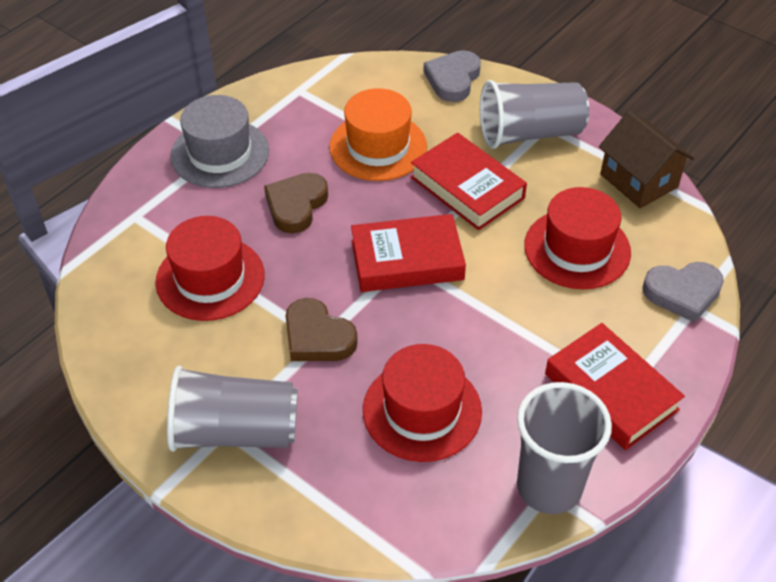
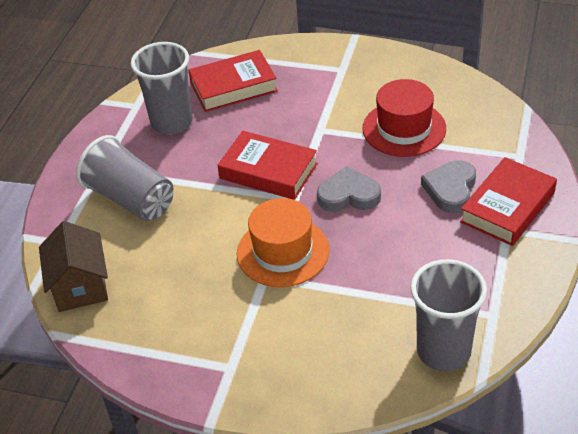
brown heart: 2 -> 0
grey hat: 1 -> 0
red hat: 3 -> 1

